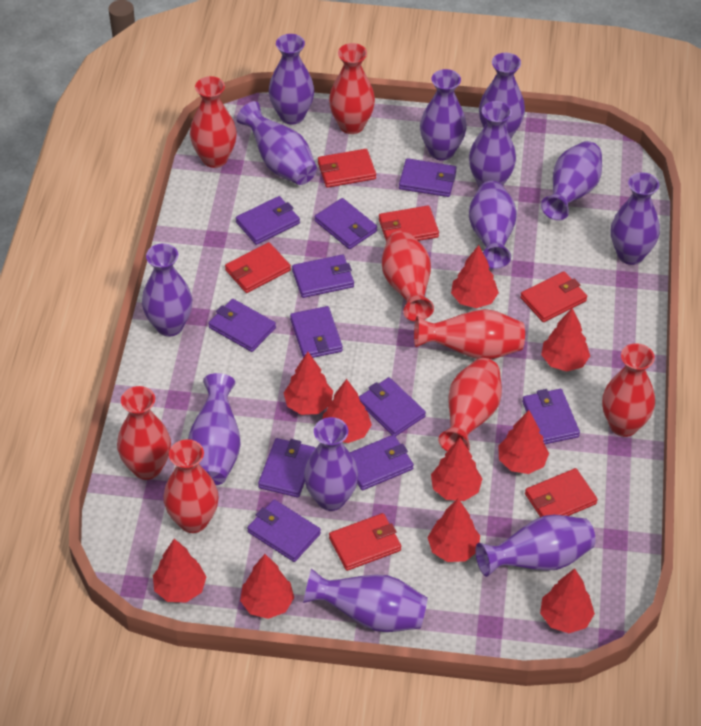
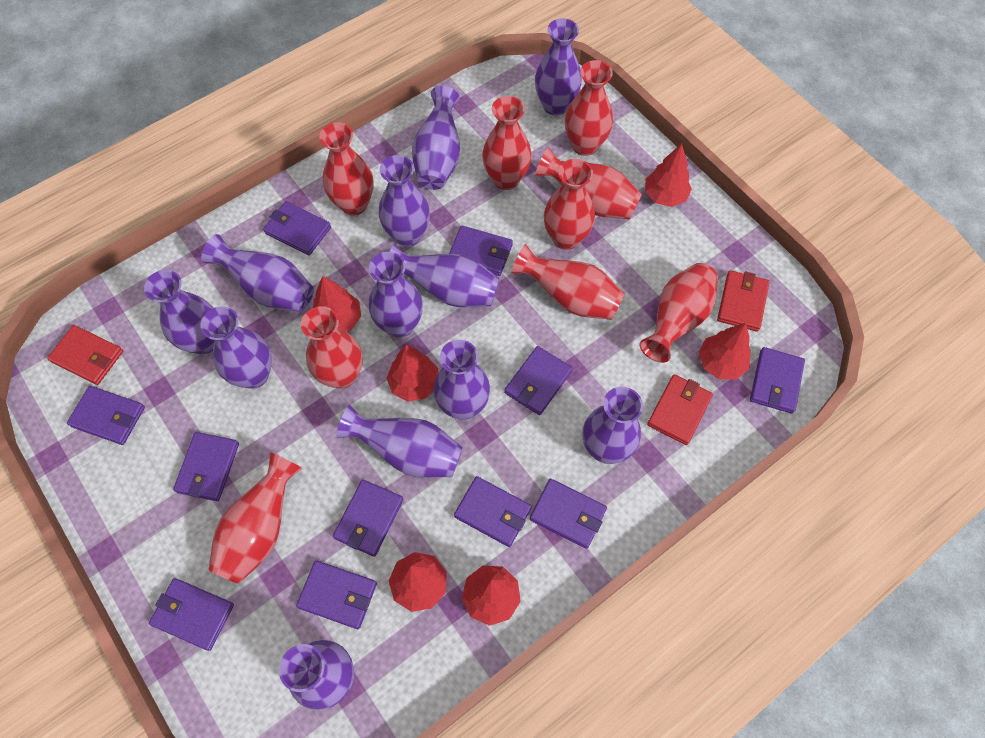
purple vase: 13 -> 12
red tree: 10 -> 6
red vase: 8 -> 9
red wallet: 6 -> 3

